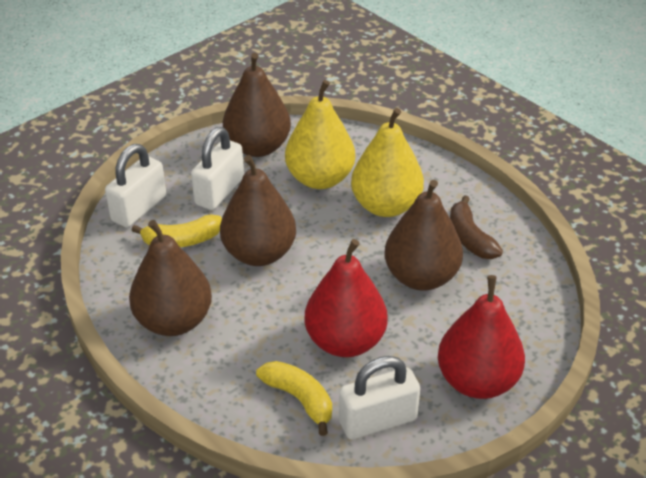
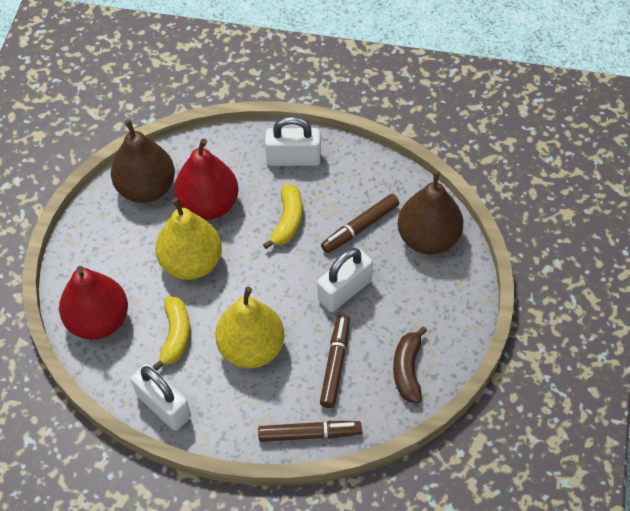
brown marker: 0 -> 3
brown pear: 4 -> 2

